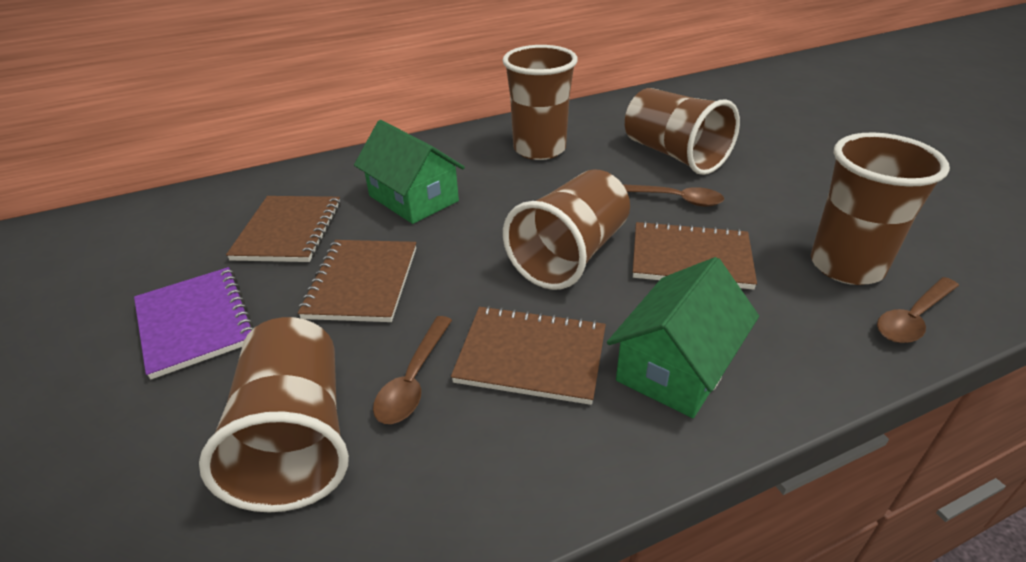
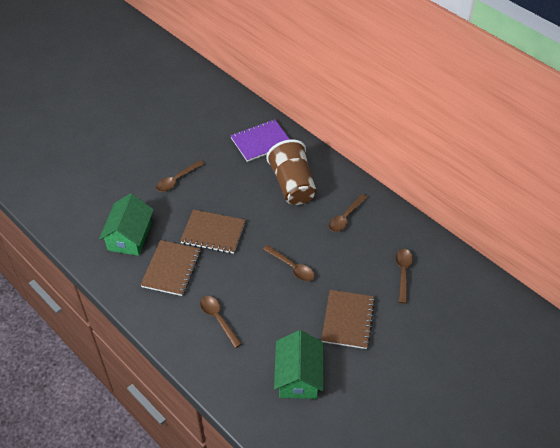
brown cup: 5 -> 1
brown notebook: 4 -> 3
brown spoon: 3 -> 5

